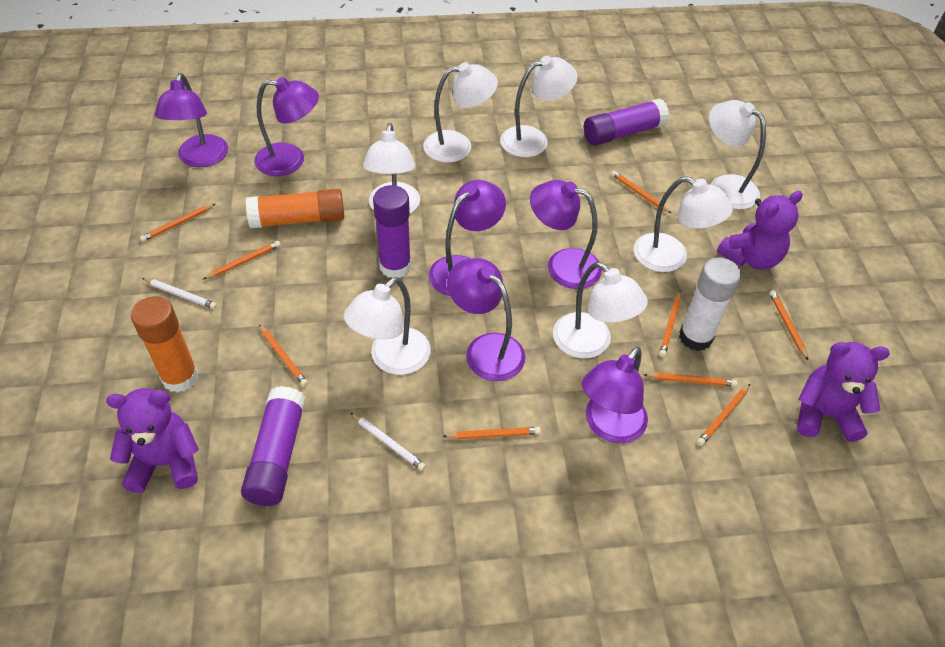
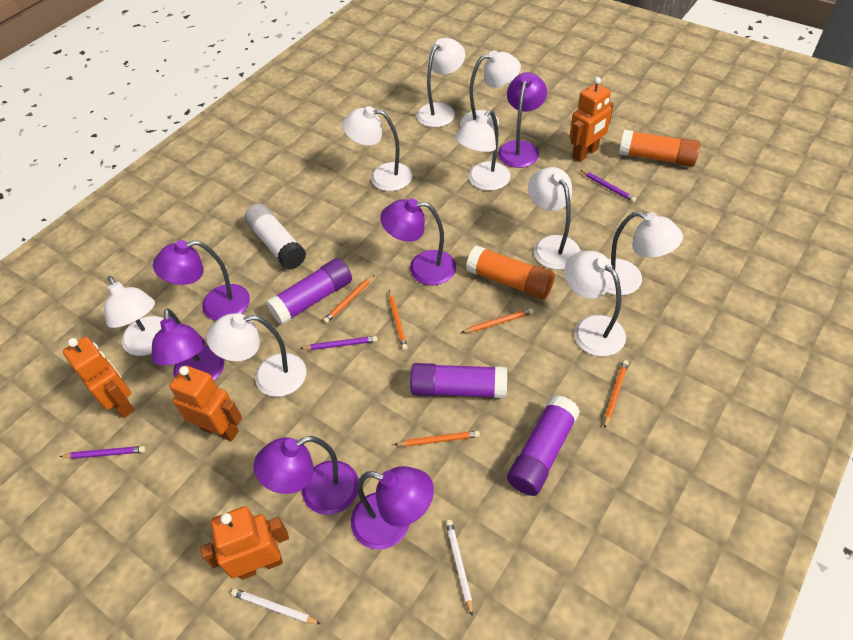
orange pencil: 9 -> 5
orange robot: 0 -> 4
purple pencil: 0 -> 3
purple teddy bear: 3 -> 0
white lamp: 7 -> 9

